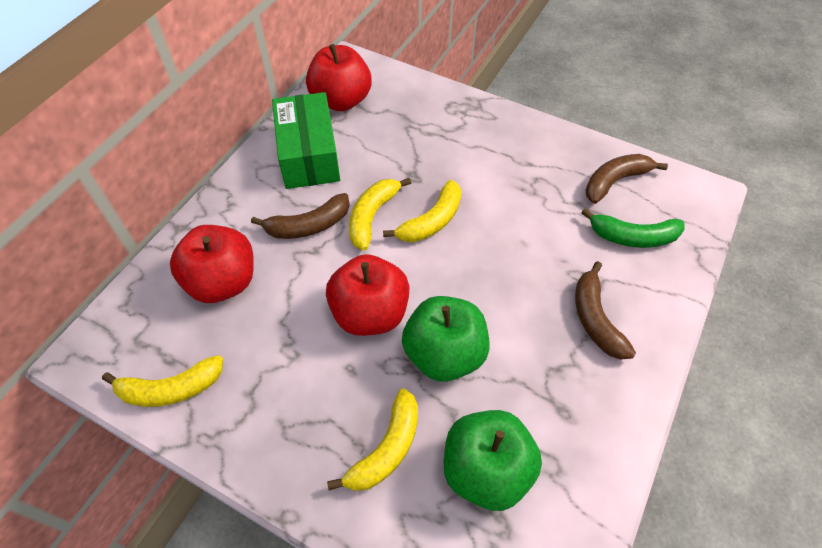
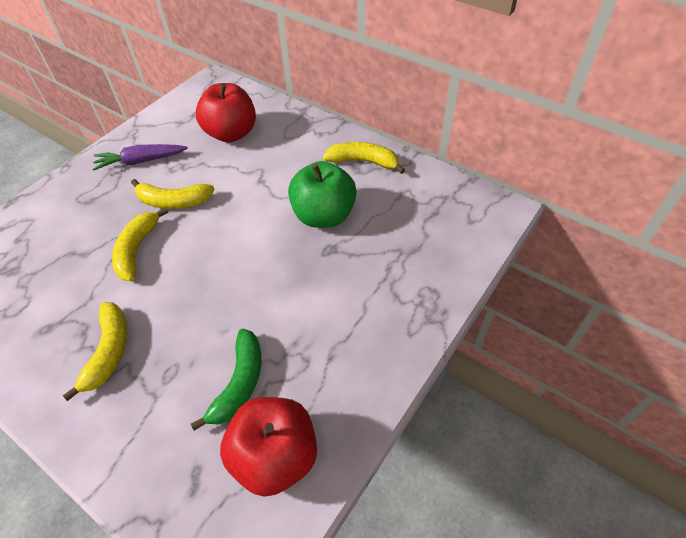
brown banana: 3 -> 0
green apple: 2 -> 1
green box: 1 -> 0
purple carrot: 0 -> 1
red apple: 3 -> 2

